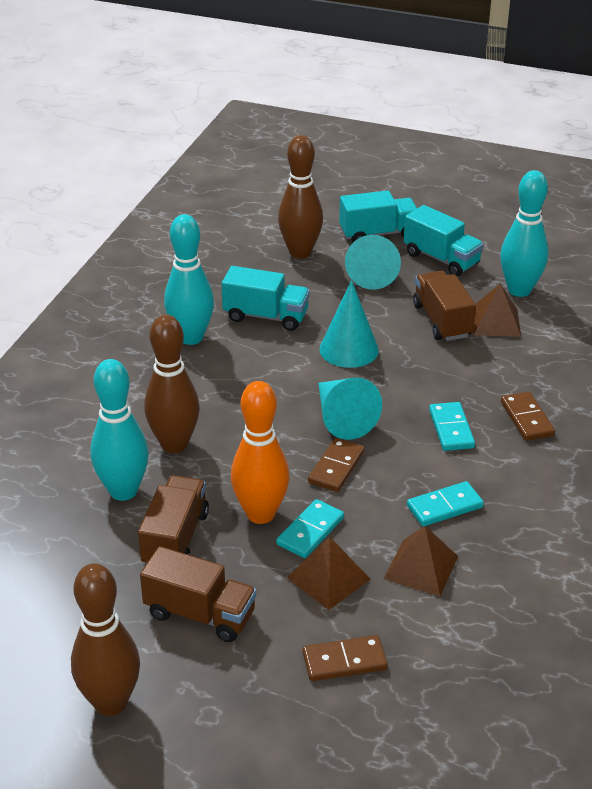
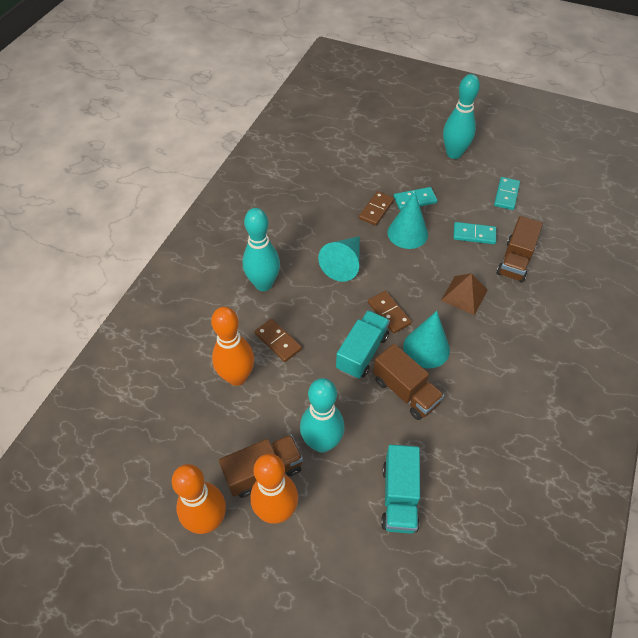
brown bowling pin: 3 -> 0
brown pyramid: 3 -> 1
orange bowling pin: 1 -> 3
turquoise truck: 3 -> 2

